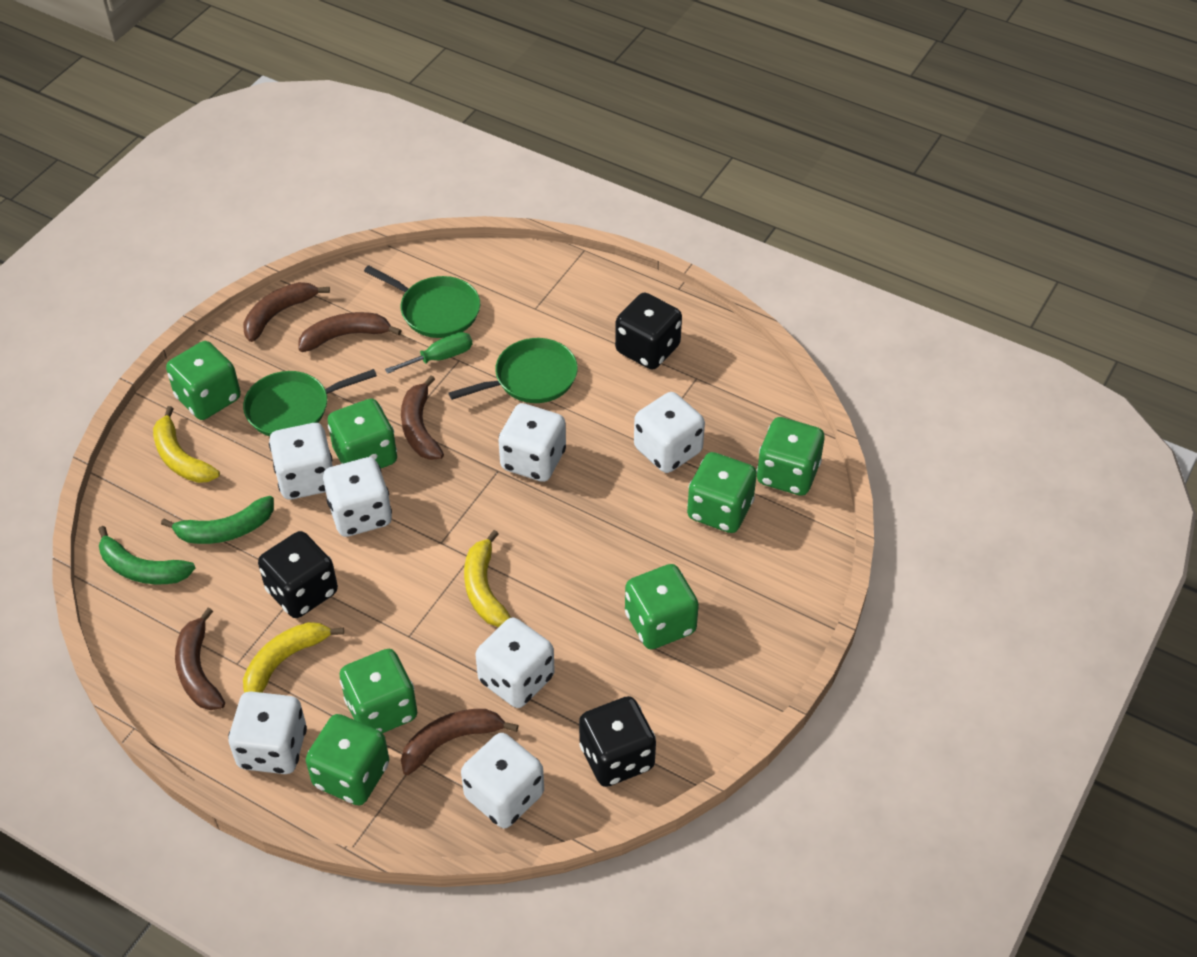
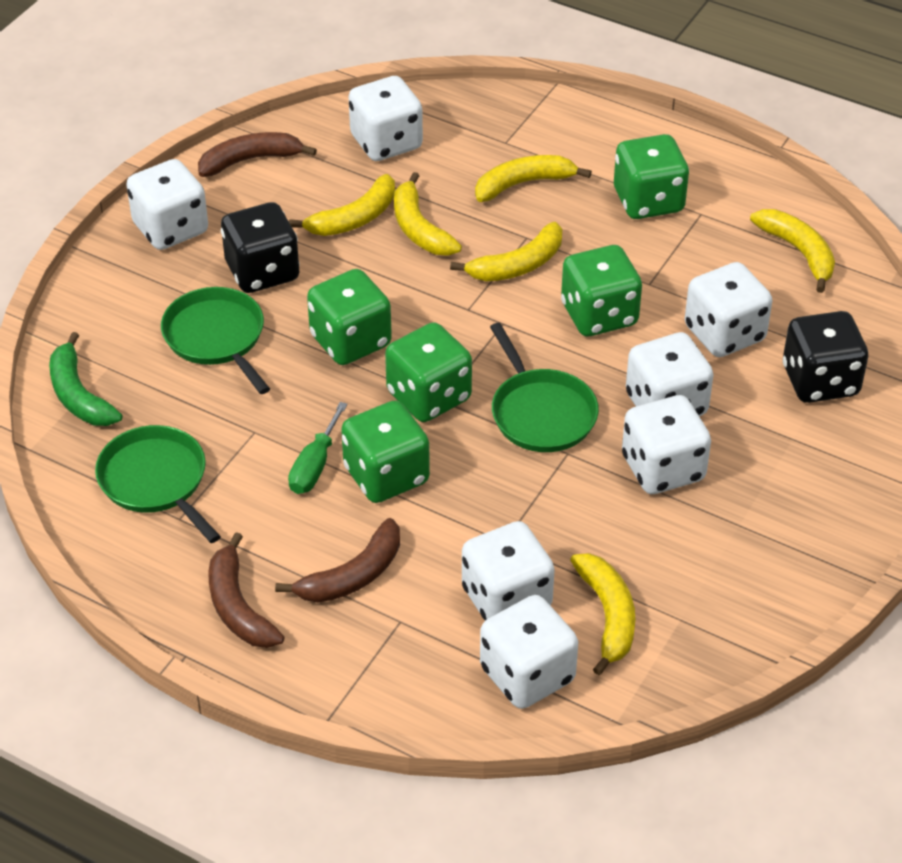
black dice: 3 -> 2
brown banana: 5 -> 3
green banana: 2 -> 1
green dice: 7 -> 5
yellow banana: 3 -> 6

